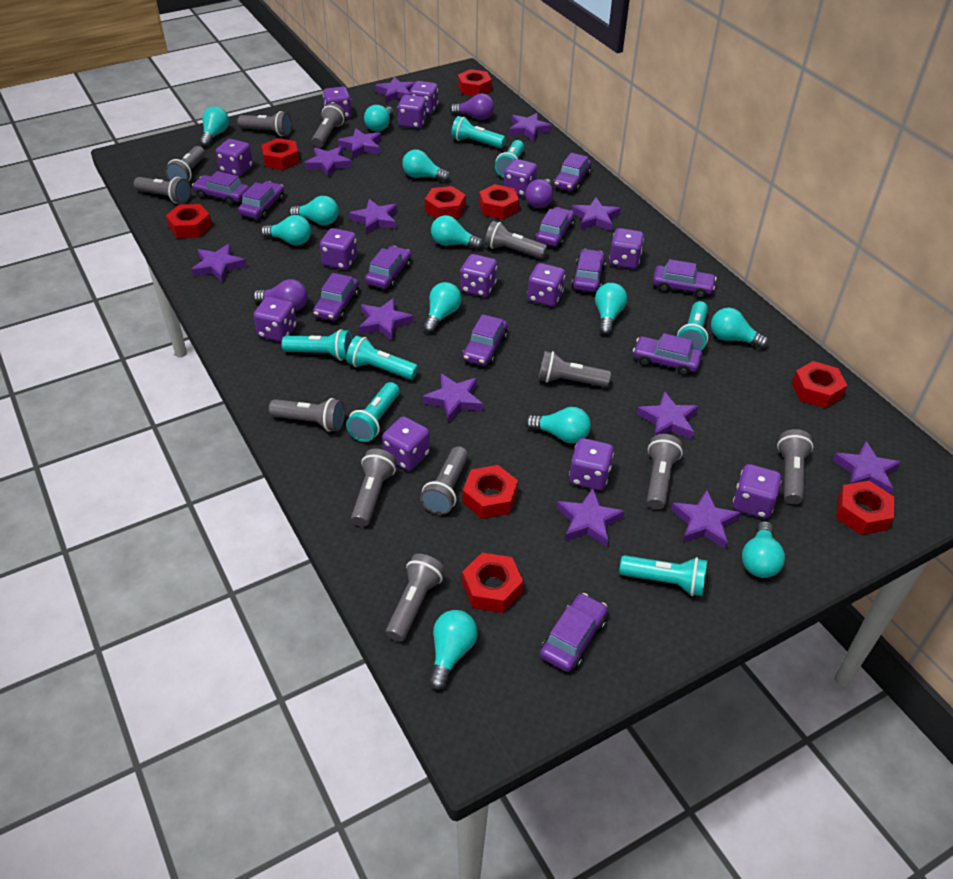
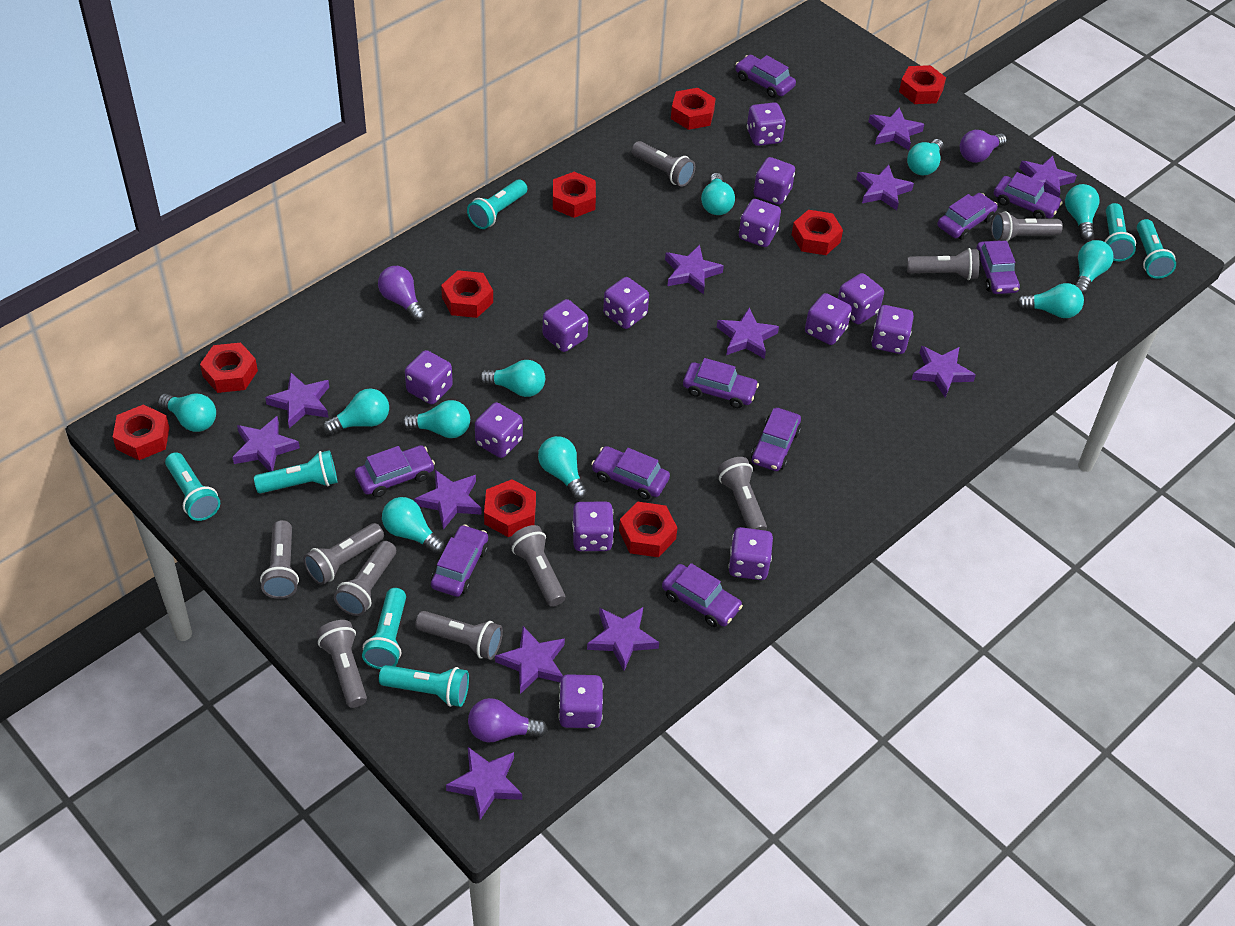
grey flashlight: 12 -> 10
purple car: 11 -> 10
purple star: 13 -> 12
turquoise light bulb: 12 -> 11

